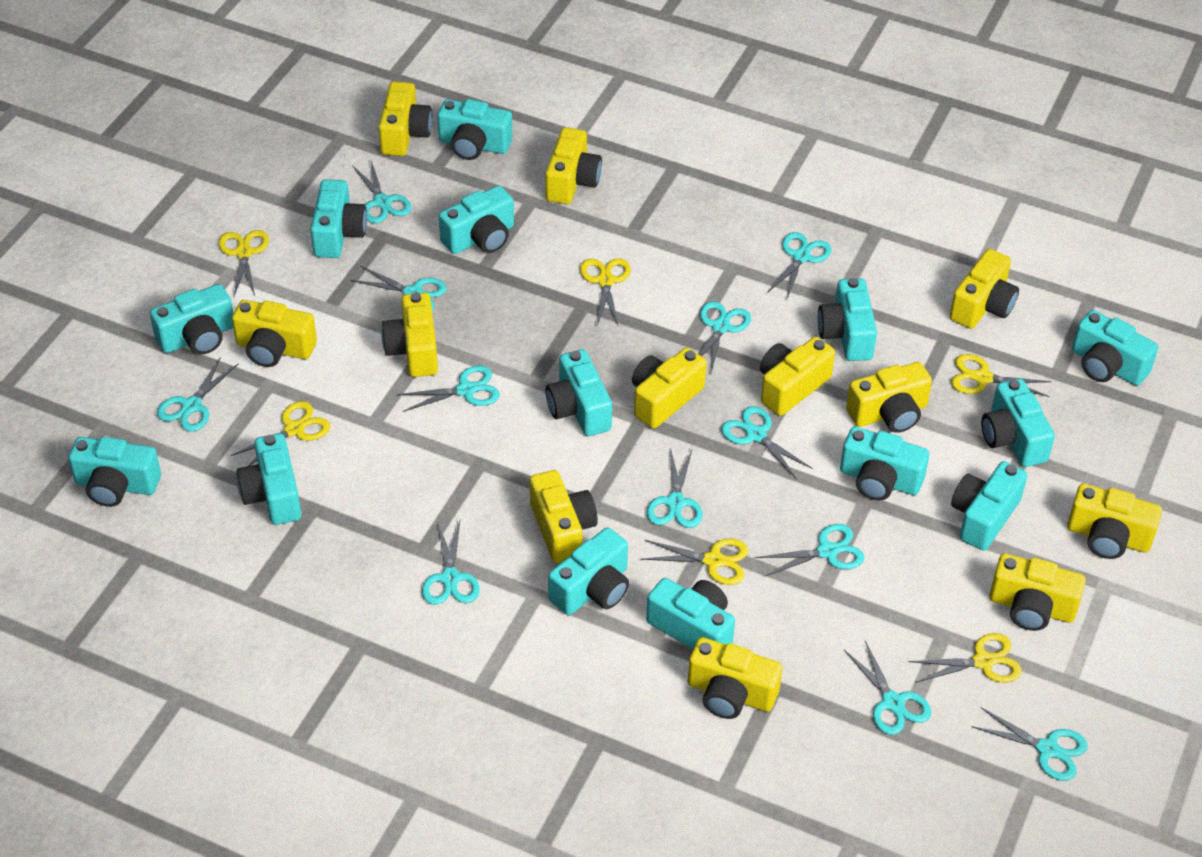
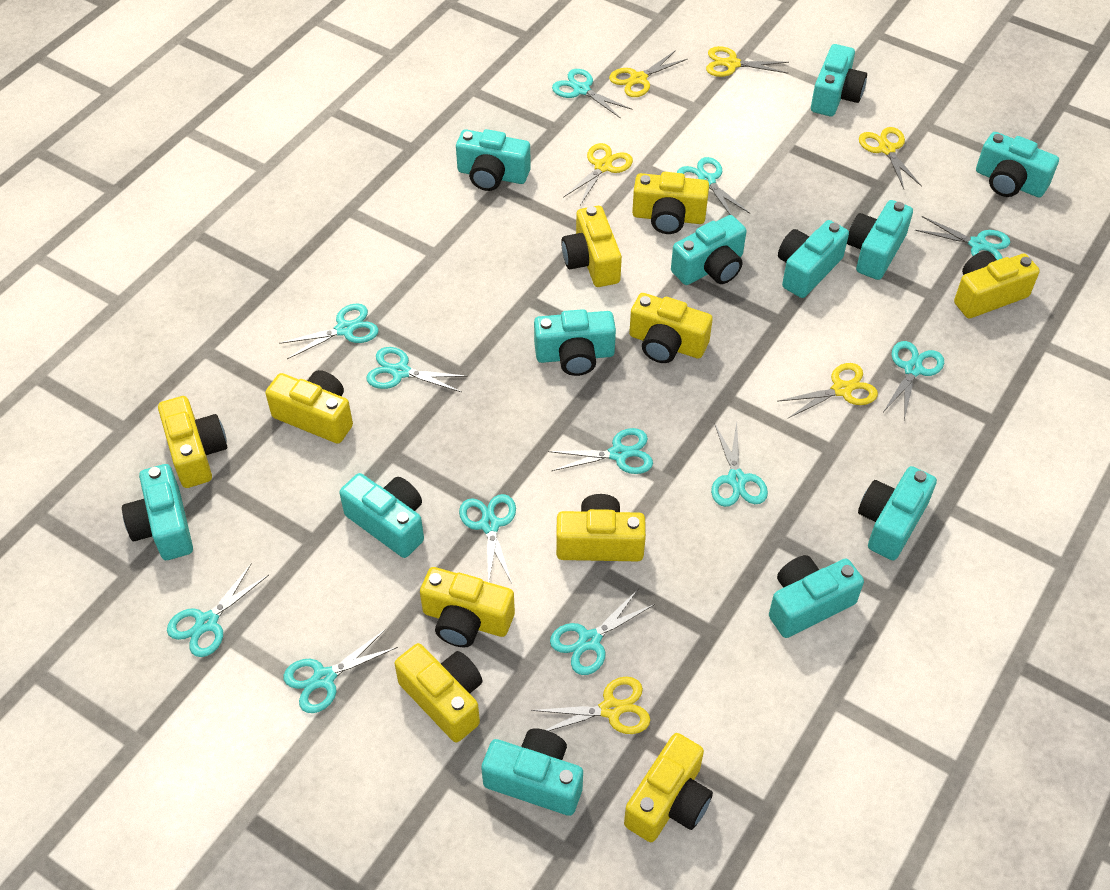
turquoise camera: 14 -> 12
yellow camera: 12 -> 10

